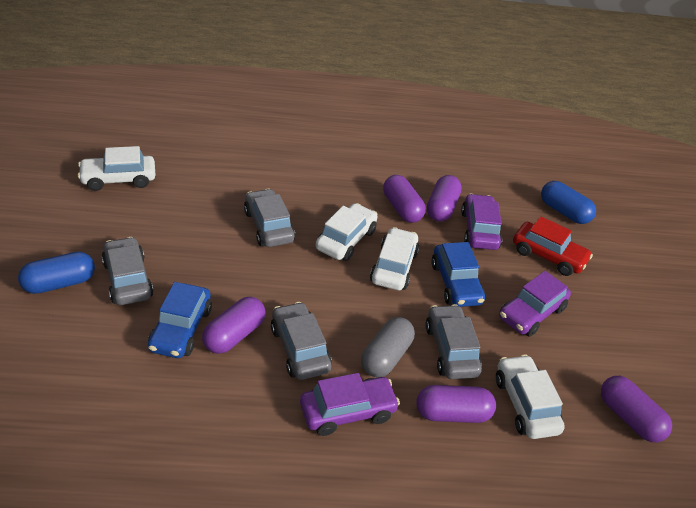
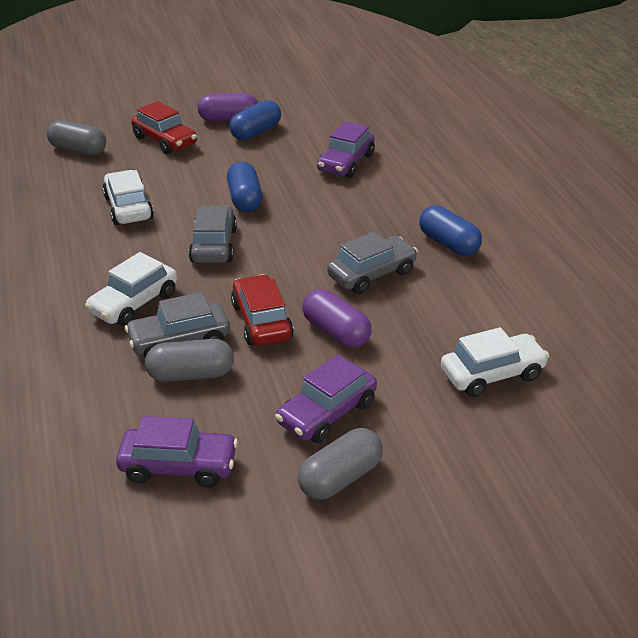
blue capsule: 2 -> 3
blue car: 2 -> 0
grey capsule: 1 -> 3
grey car: 4 -> 3
purple capsule: 5 -> 2
red car: 1 -> 2
white car: 4 -> 3

